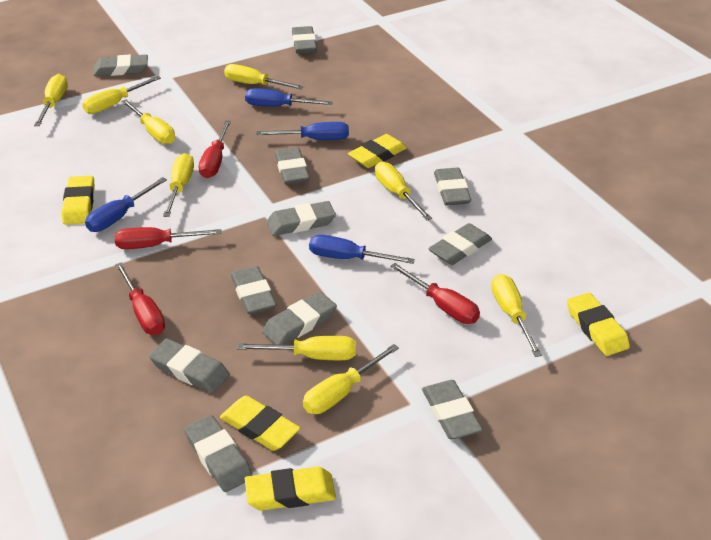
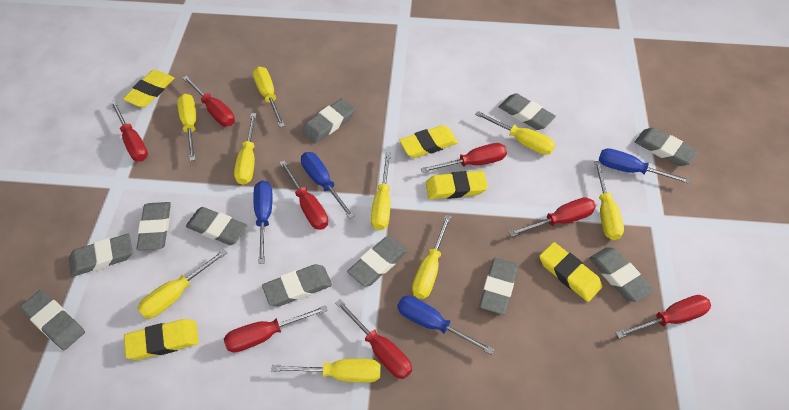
red screwdriver: 4 -> 8

